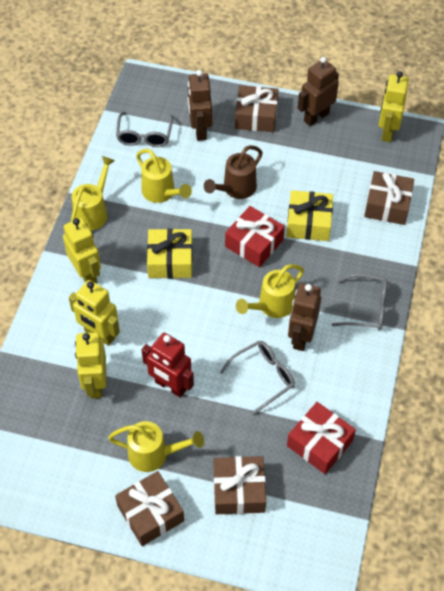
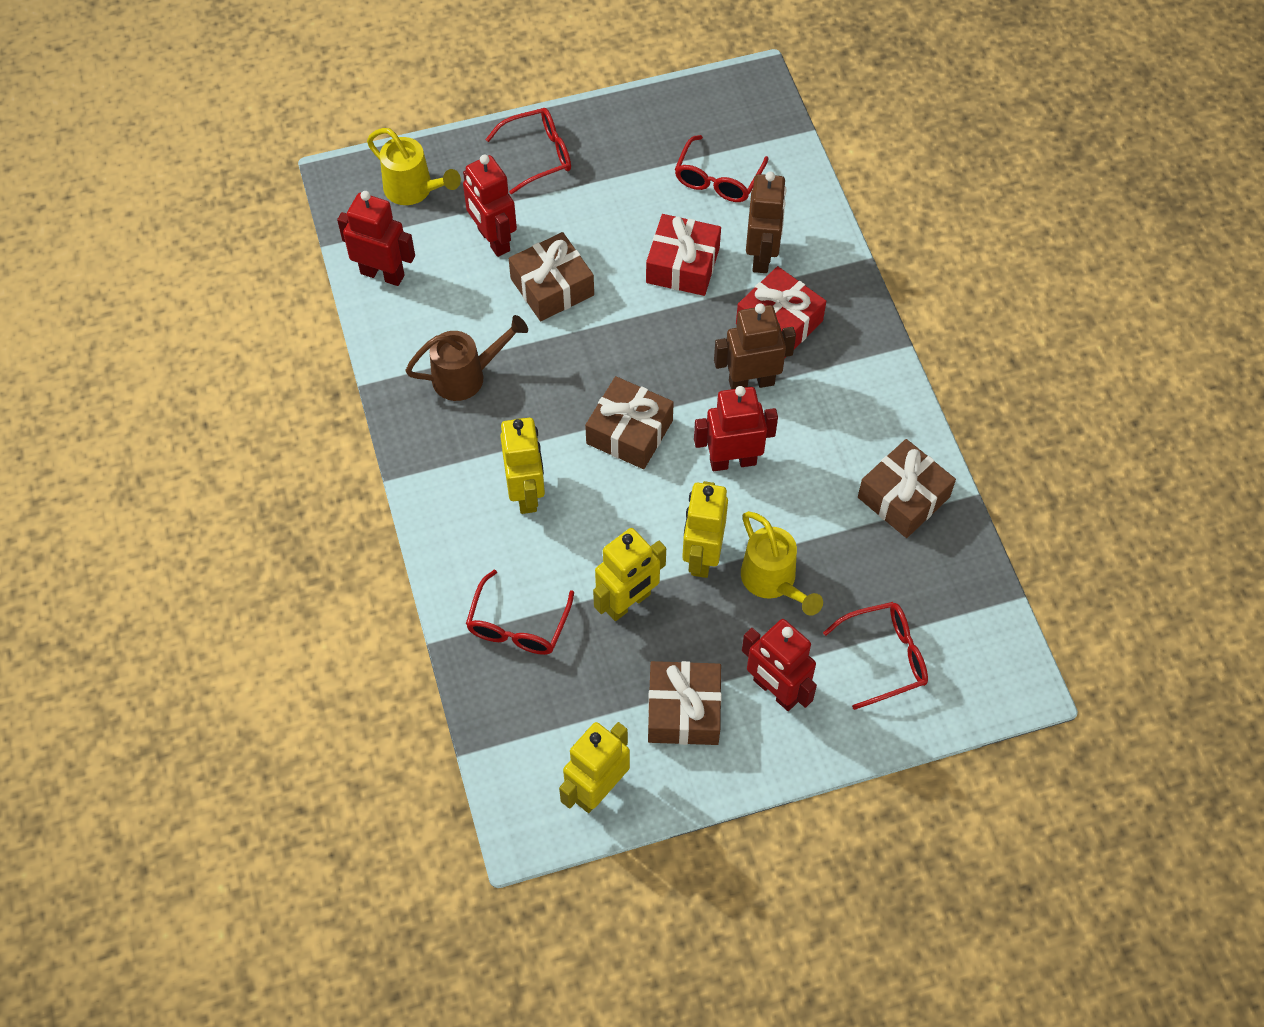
brown robot: 3 -> 2
grey glasses: 3 -> 0
red glasses: 0 -> 4
red robot: 1 -> 4
yellow gift: 2 -> 0
yellow watering can: 4 -> 2

